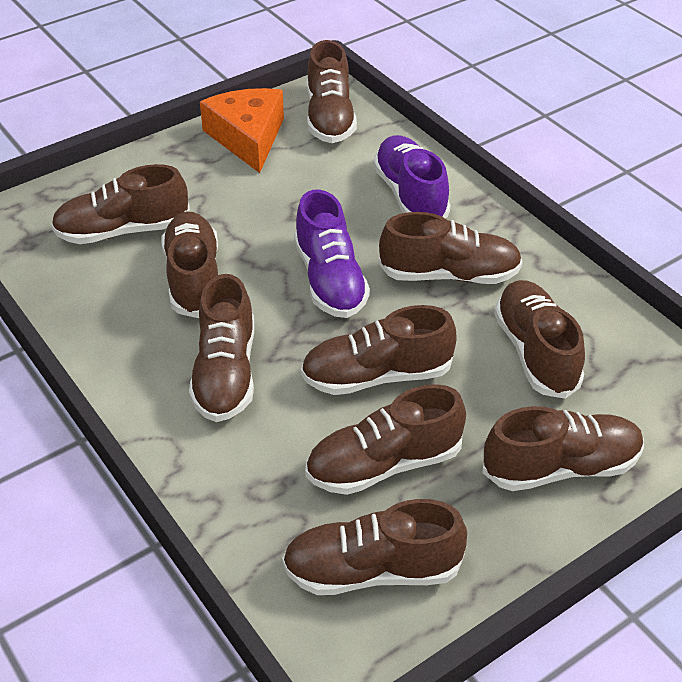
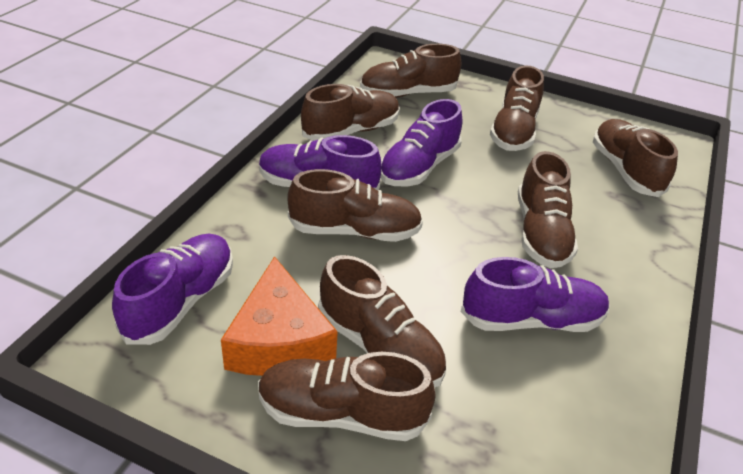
brown shoe: 10 -> 8
purple shoe: 2 -> 4

